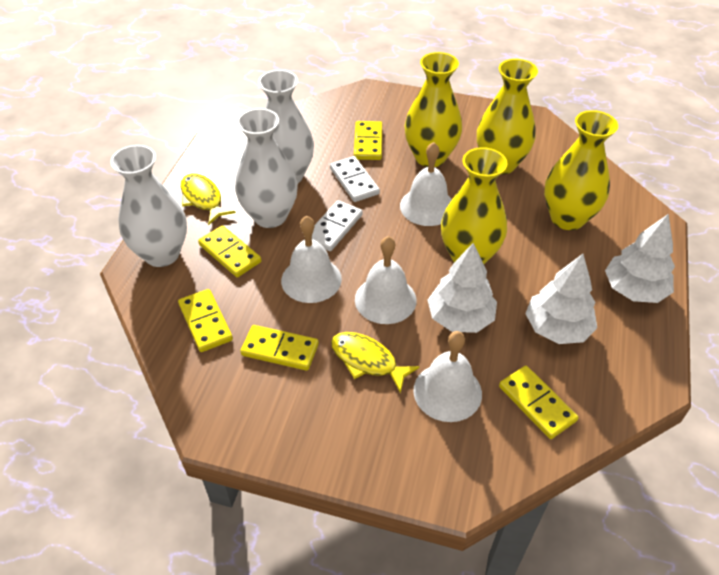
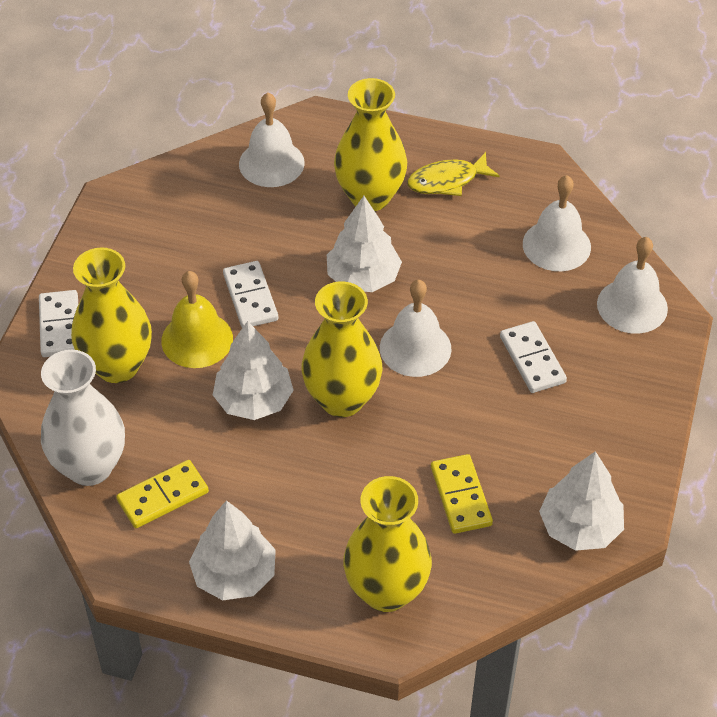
white domino: 2 -> 3
white tree: 3 -> 4
white vase: 3 -> 1
yellow bell: 0 -> 1
yellow domino: 5 -> 2
yellow fish: 2 -> 1

